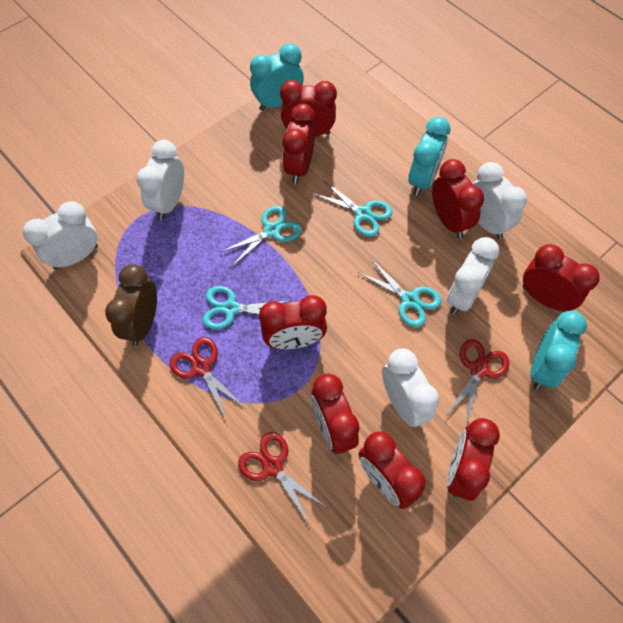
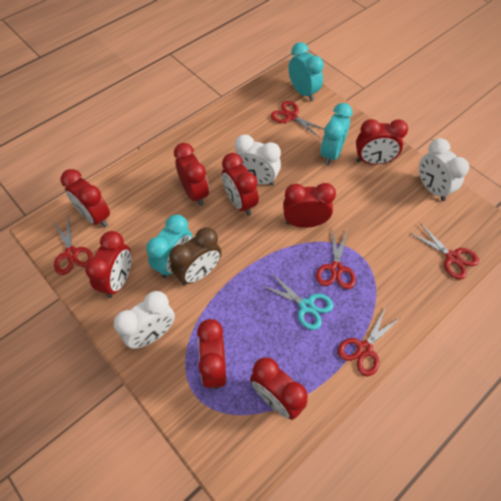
red scissors: 3 -> 5
turquoise scissors: 4 -> 1
white clock: 5 -> 3

